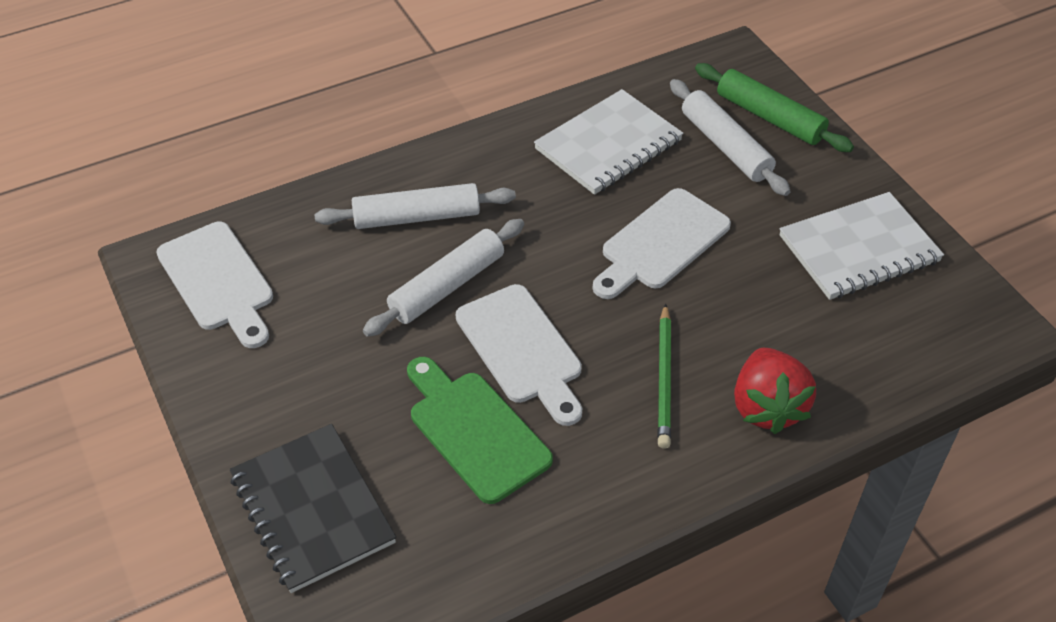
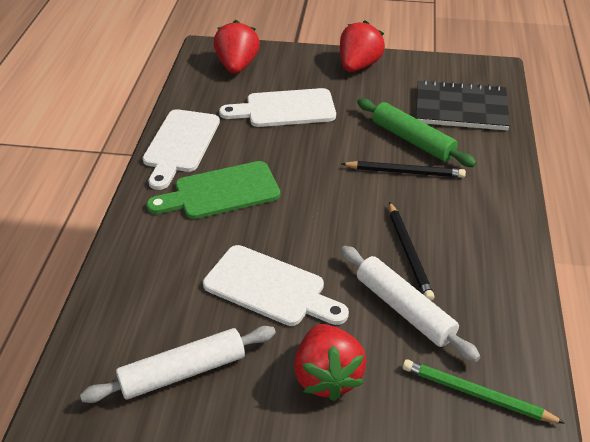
black pencil: 0 -> 2
red strawberry: 1 -> 3
white notebook: 2 -> 0
white rolling pin: 3 -> 2

